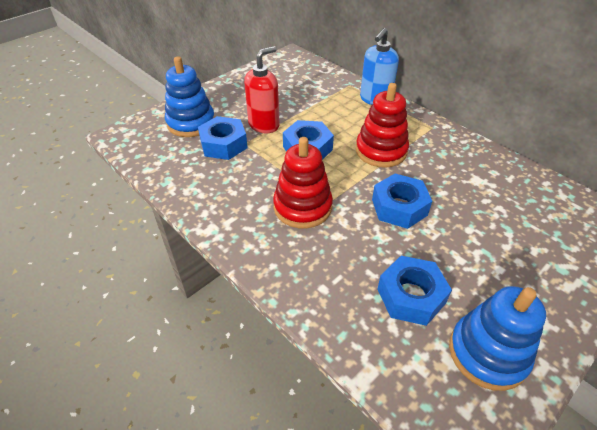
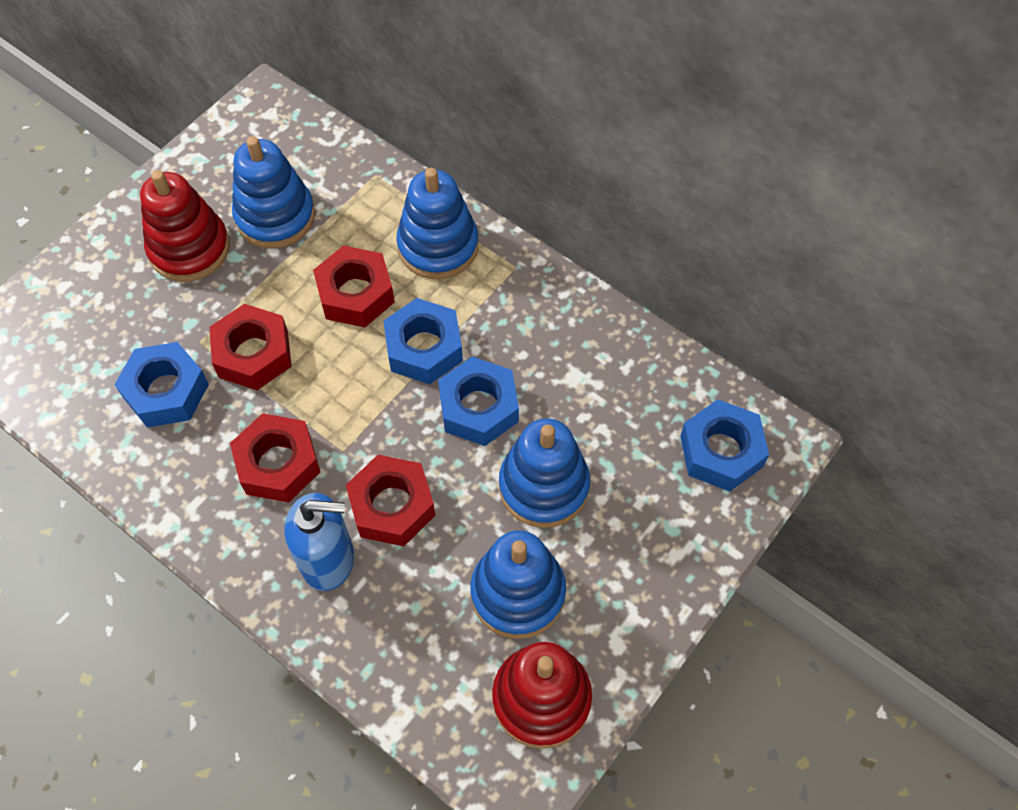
blue stacking toy: 2 -> 4
red nut: 0 -> 4
red soap dispenser: 1 -> 0

